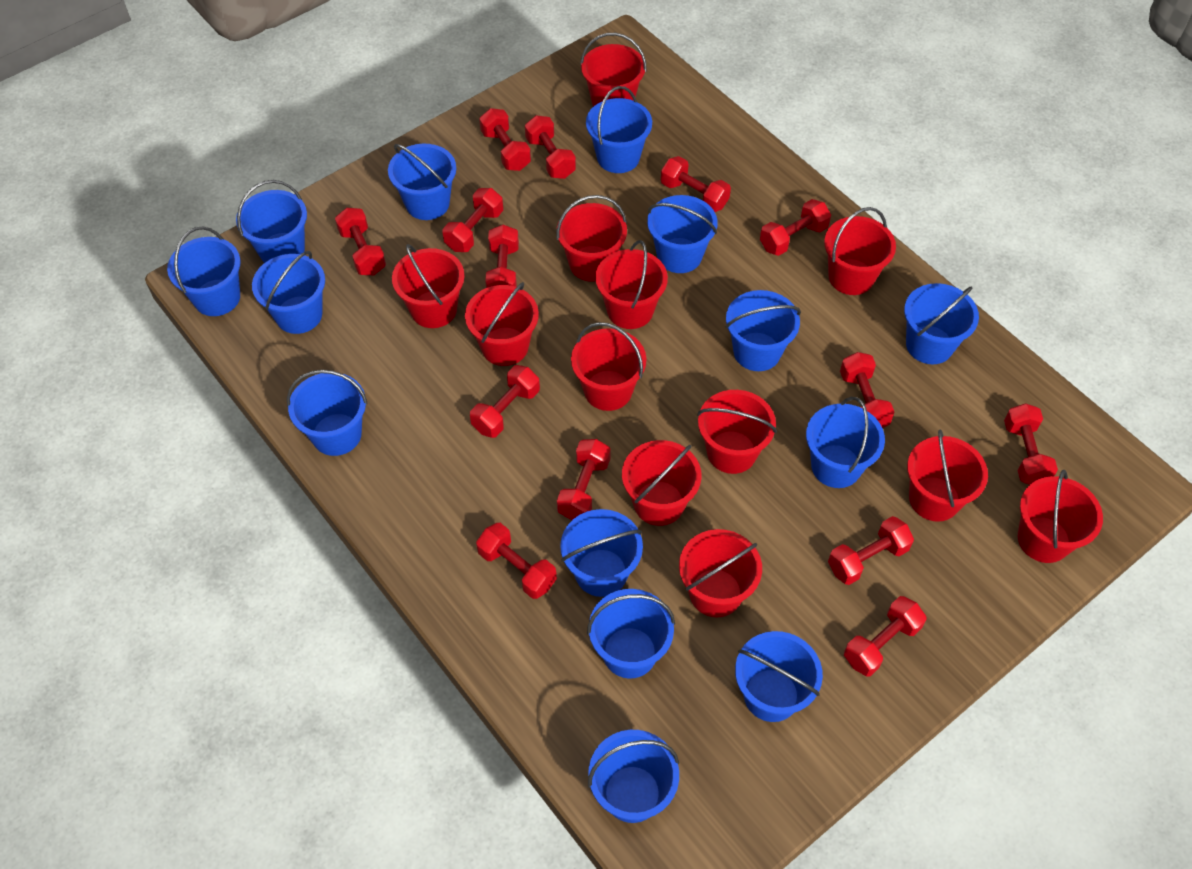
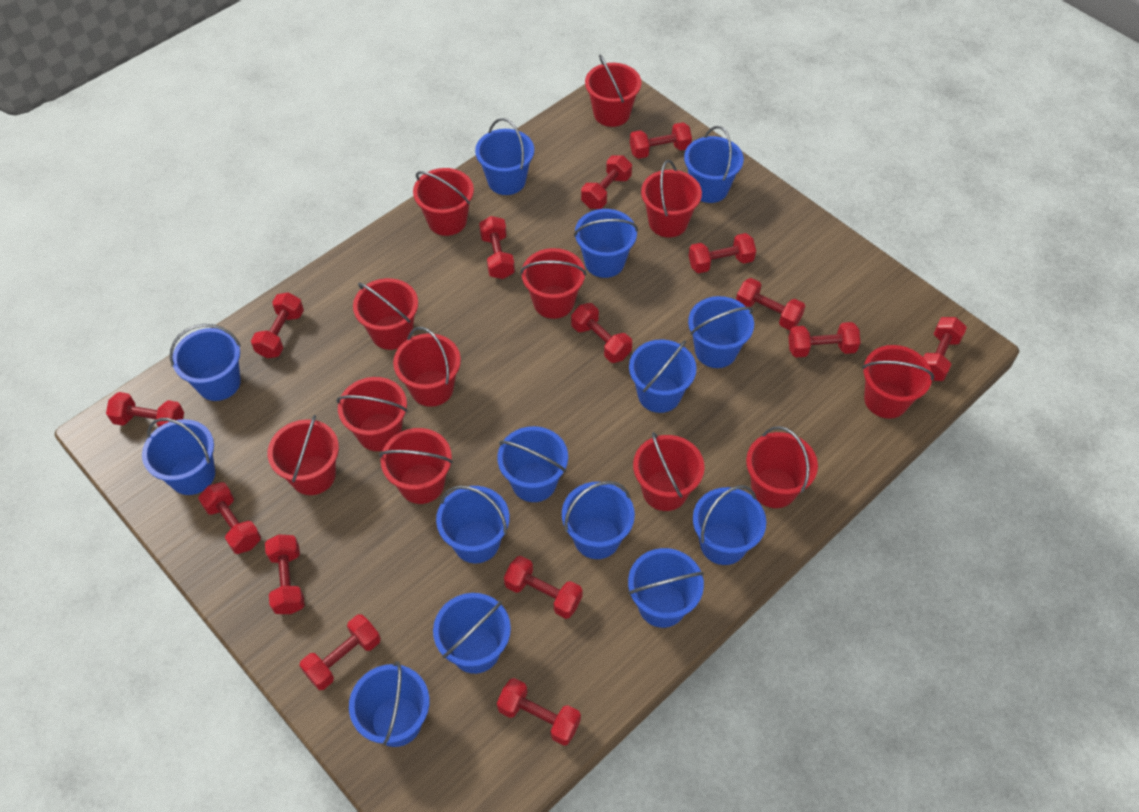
red dumbbell: 14 -> 15

